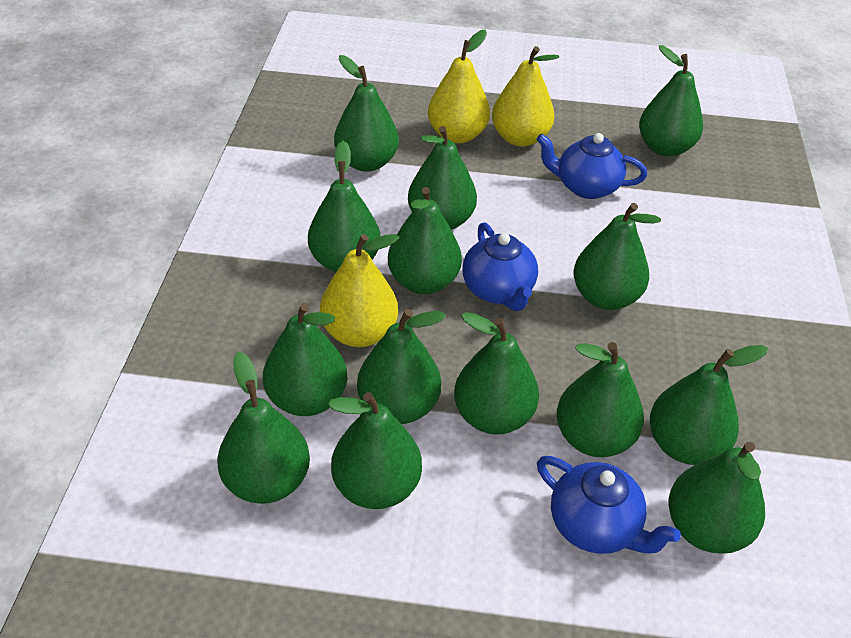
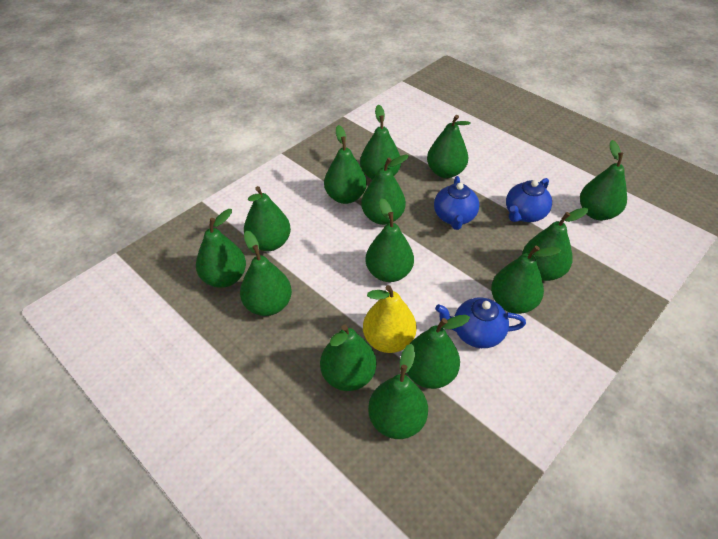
yellow pear: 3 -> 1

